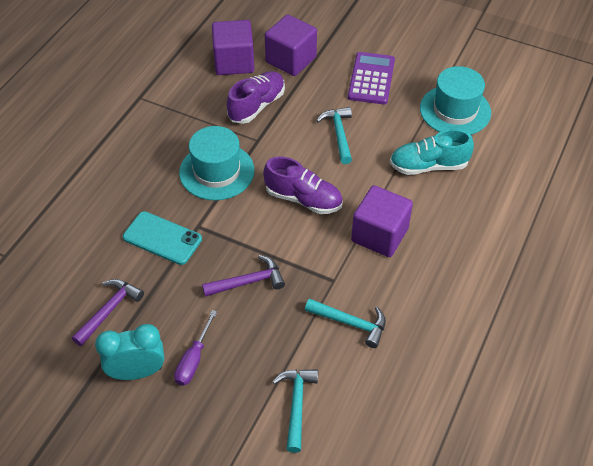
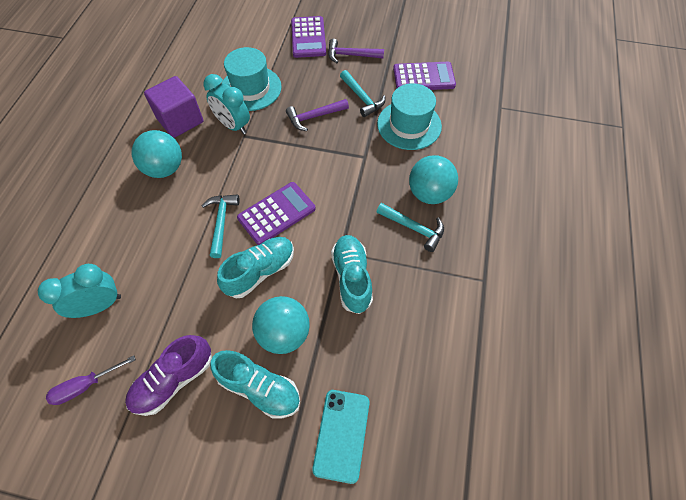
purple calculator: 1 -> 3
purple cube: 3 -> 1
purple shoe: 2 -> 1
turquoise ball: 0 -> 3
turquoise clock: 1 -> 2
turquoise shoe: 1 -> 3

